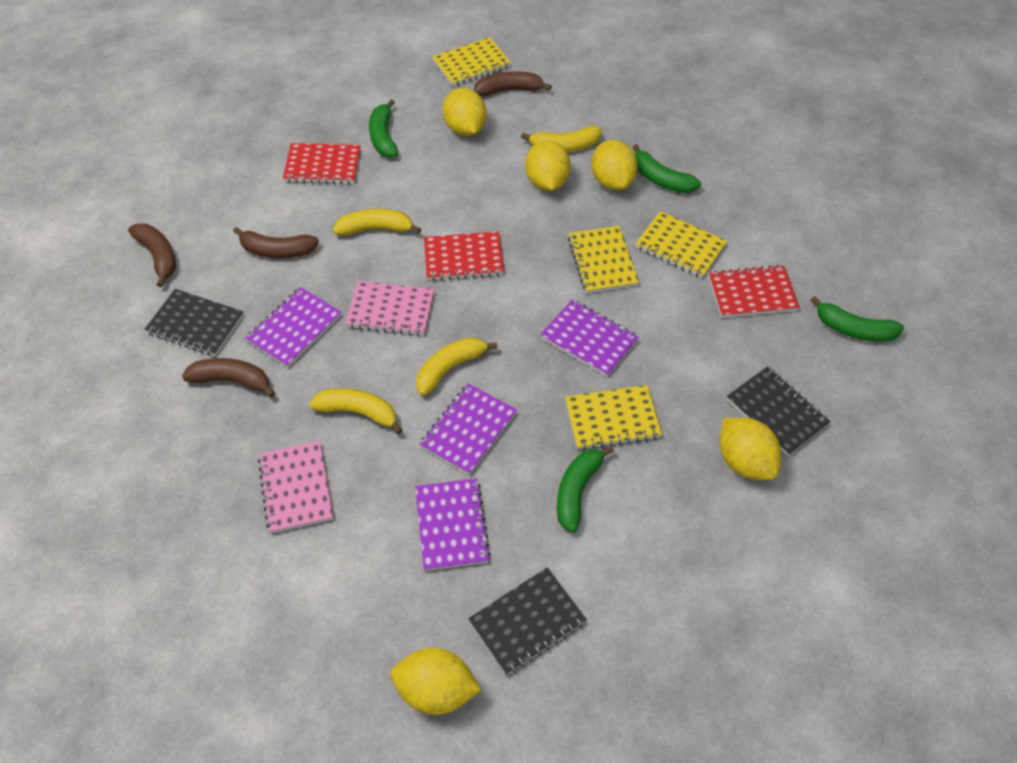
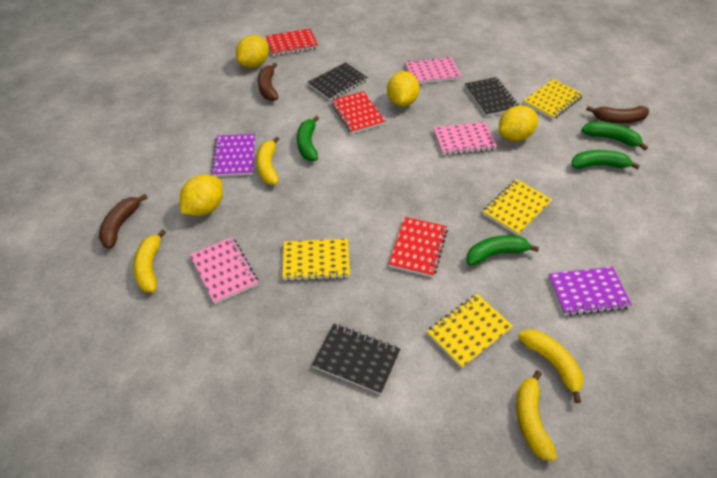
brown banana: 4 -> 3
pink notebook: 2 -> 3
purple notebook: 4 -> 2
yellow lemon: 5 -> 4

